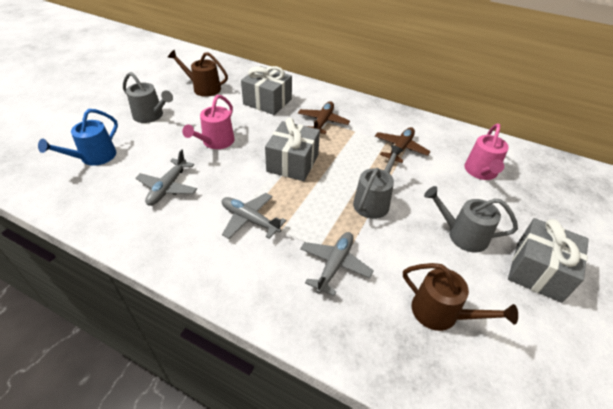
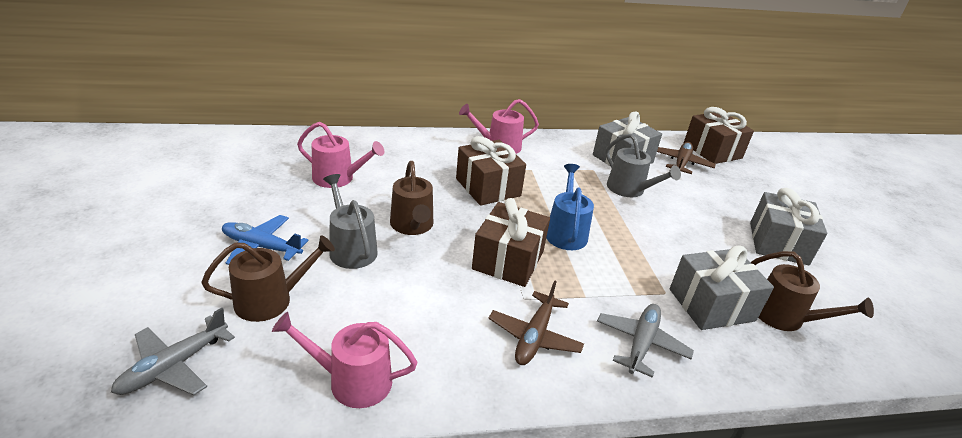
blue plane: 0 -> 1
brown gift: 0 -> 3
brown watering can: 2 -> 3
grey plane: 3 -> 2
grey watering can: 3 -> 2
pink watering can: 2 -> 3

